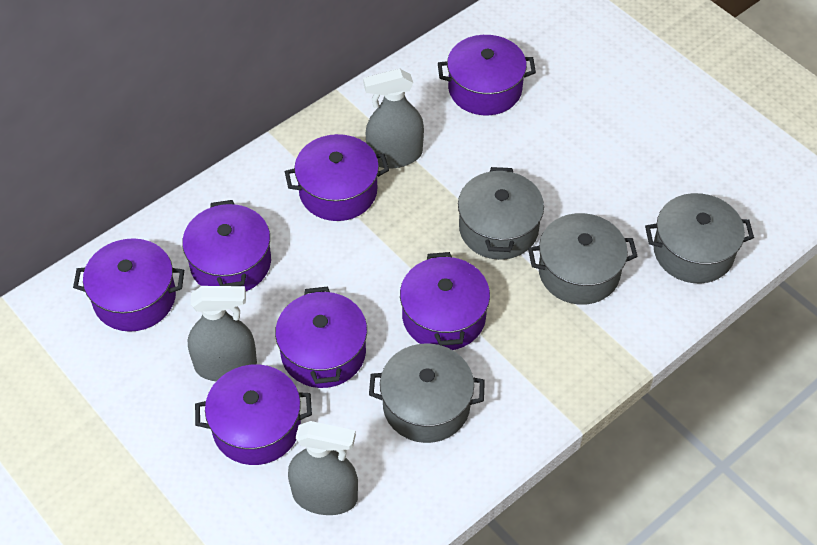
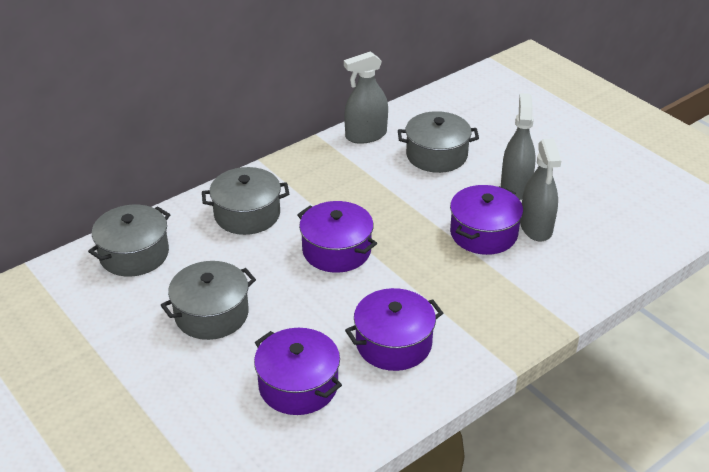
purple pot: 7 -> 4

